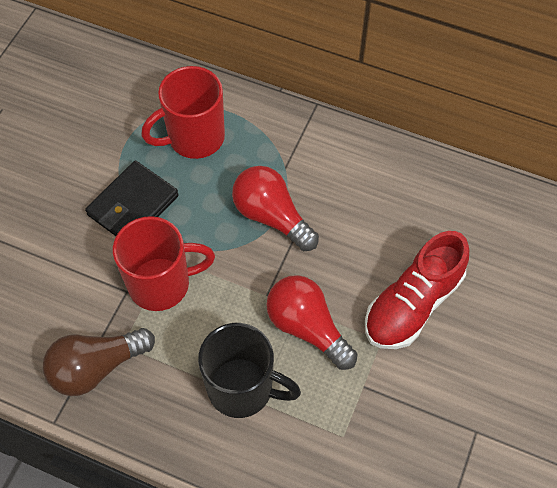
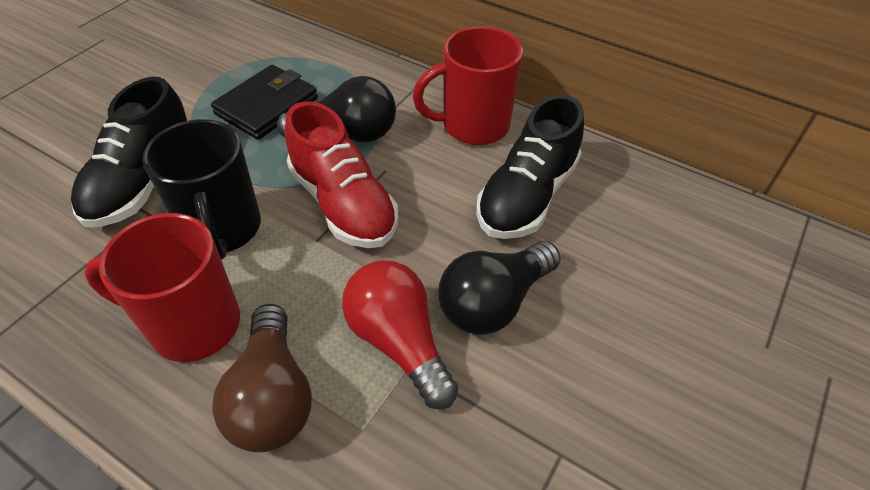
black light bulb: 0 -> 2
black shoe: 0 -> 2
red light bulb: 2 -> 1

